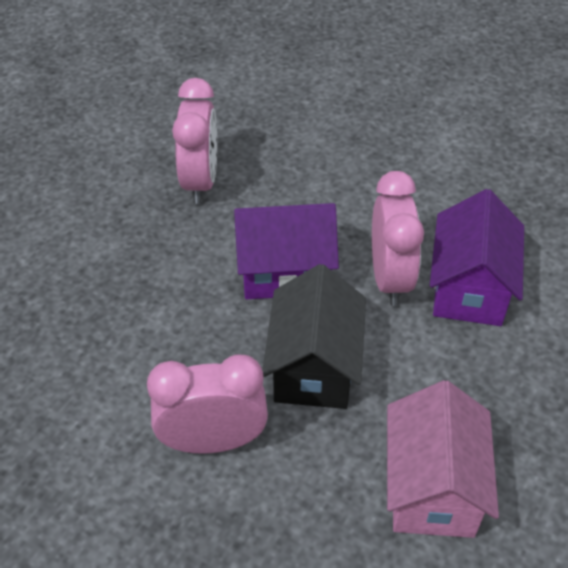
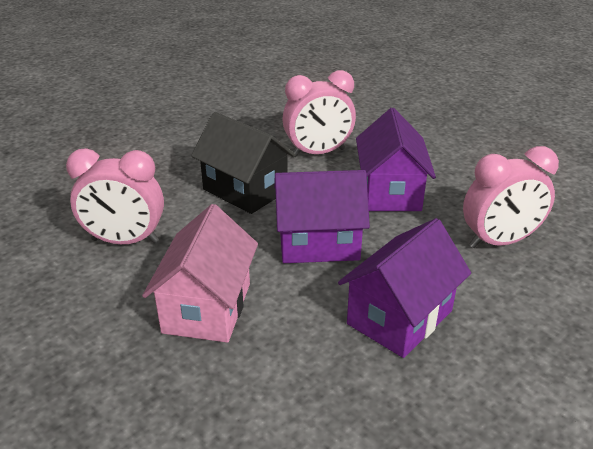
purple house: 2 -> 3

